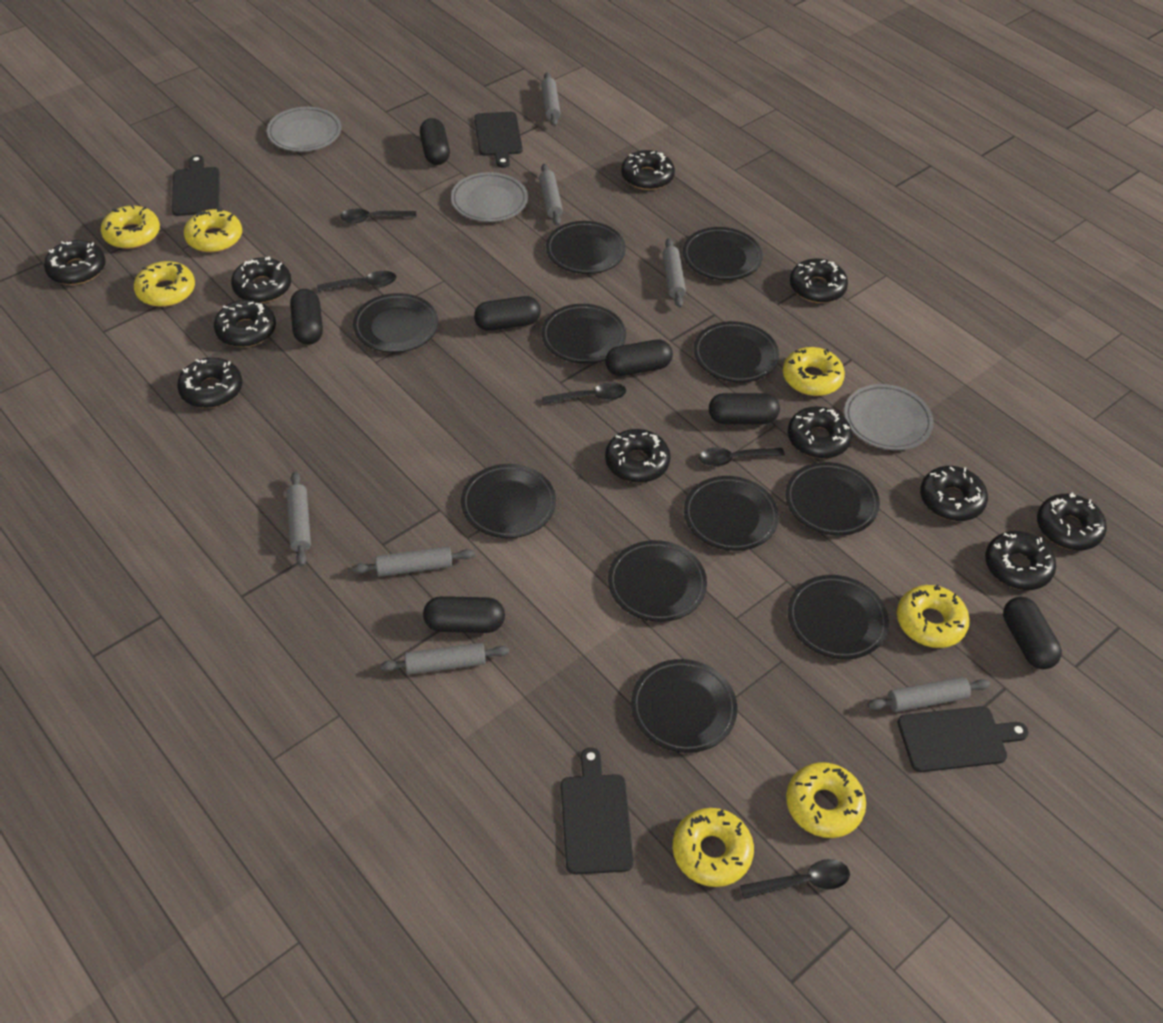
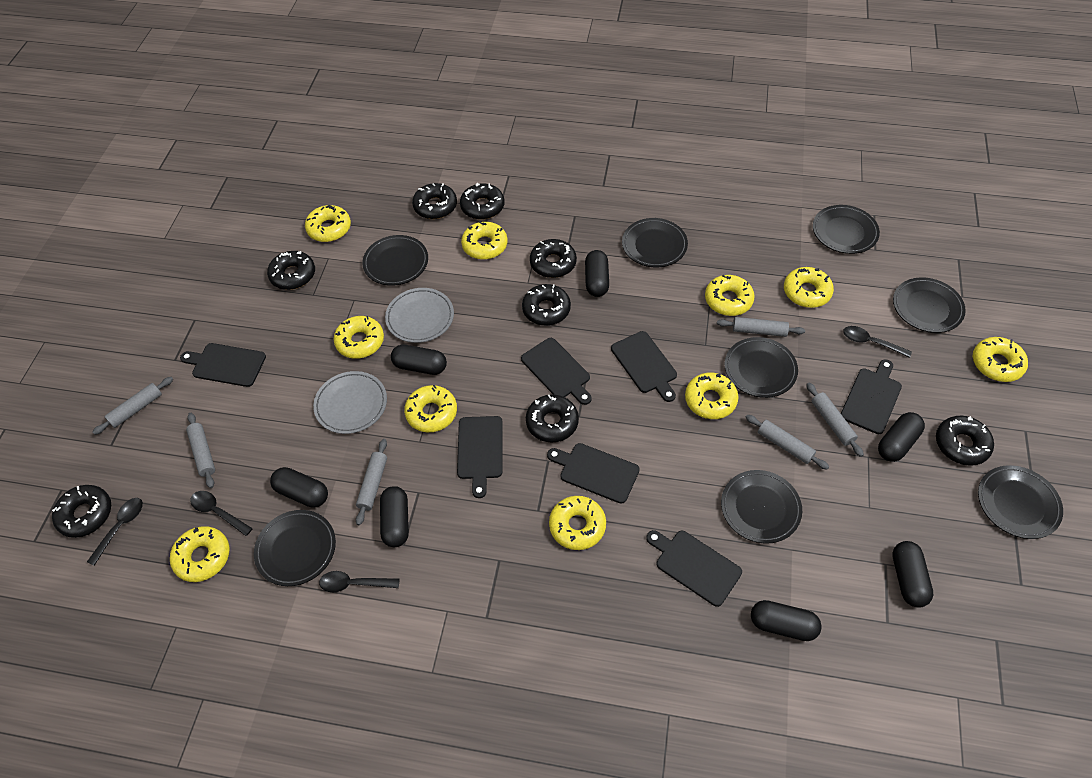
black cutting board: 4 -> 7
black donut: 11 -> 8
black plate: 11 -> 8
black spoon: 5 -> 4
grey plate: 3 -> 2
grey rolling pin: 7 -> 6
yellow donut: 7 -> 10

